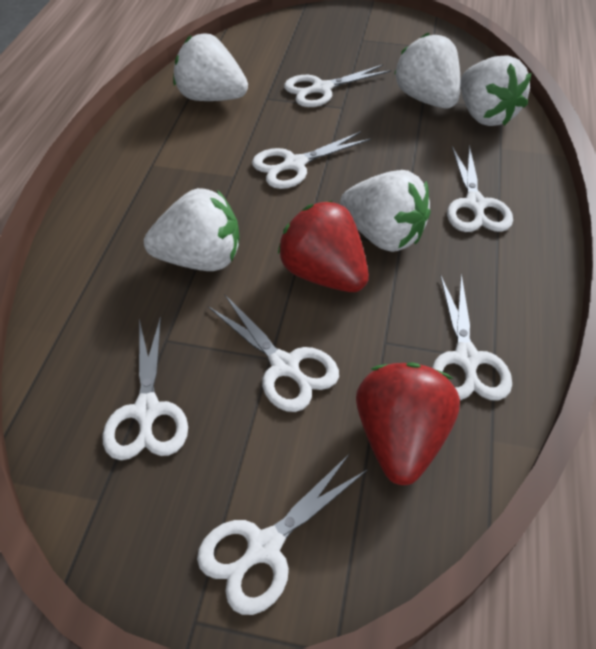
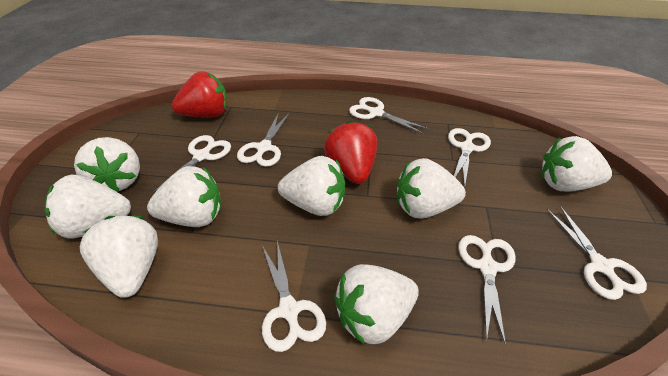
white strawberry: 5 -> 8

